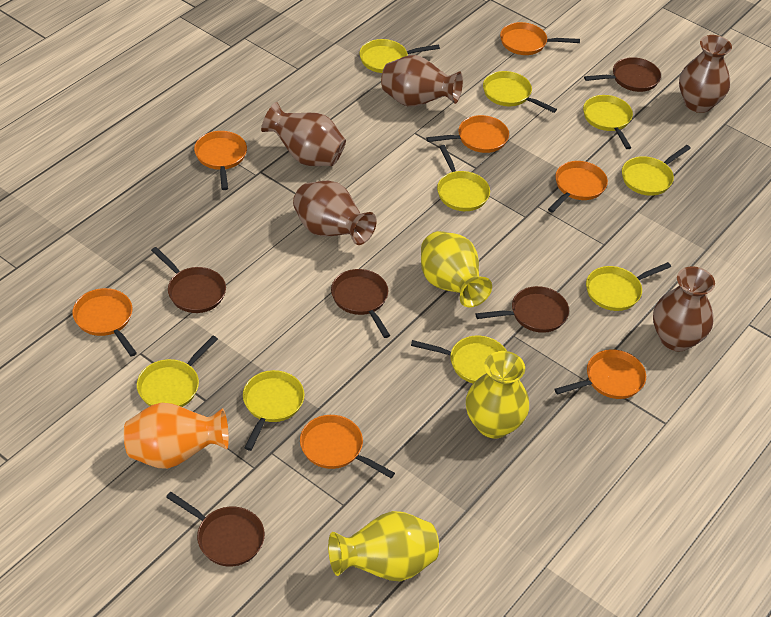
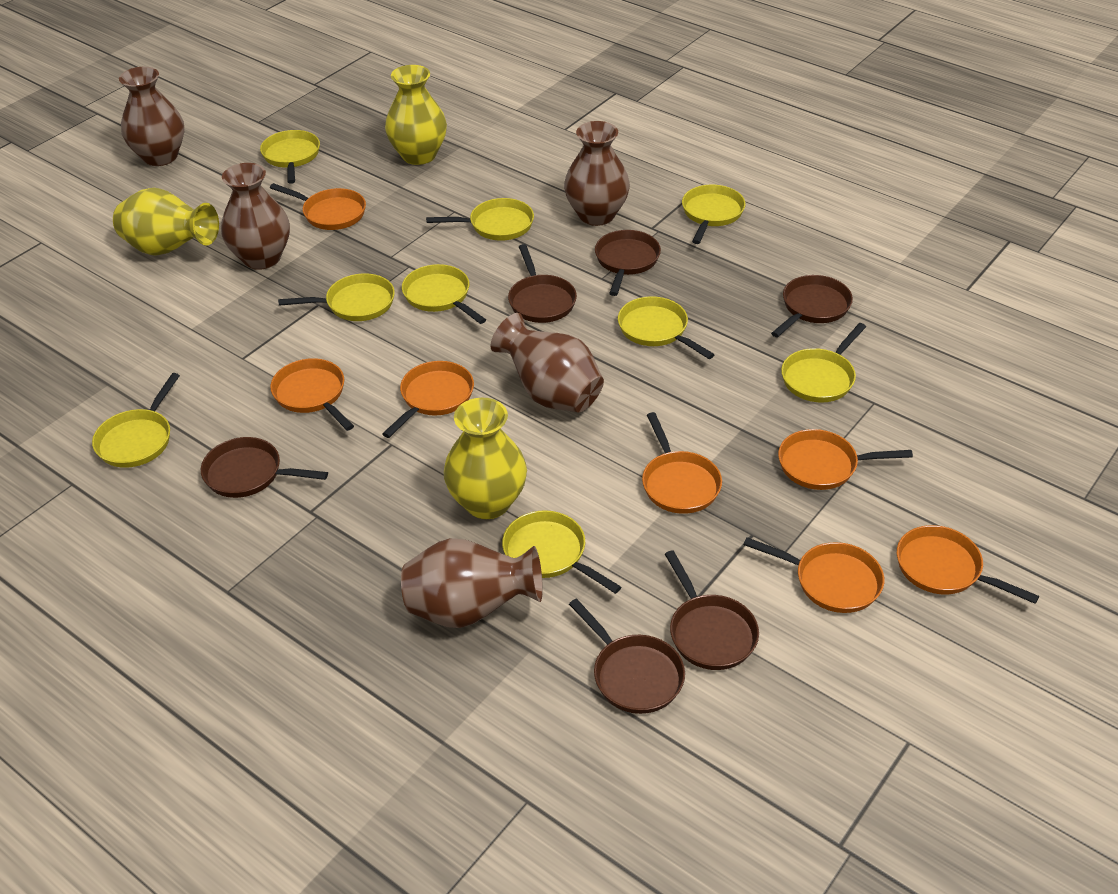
brown pan: 5 -> 6
orange vase: 1 -> 0

